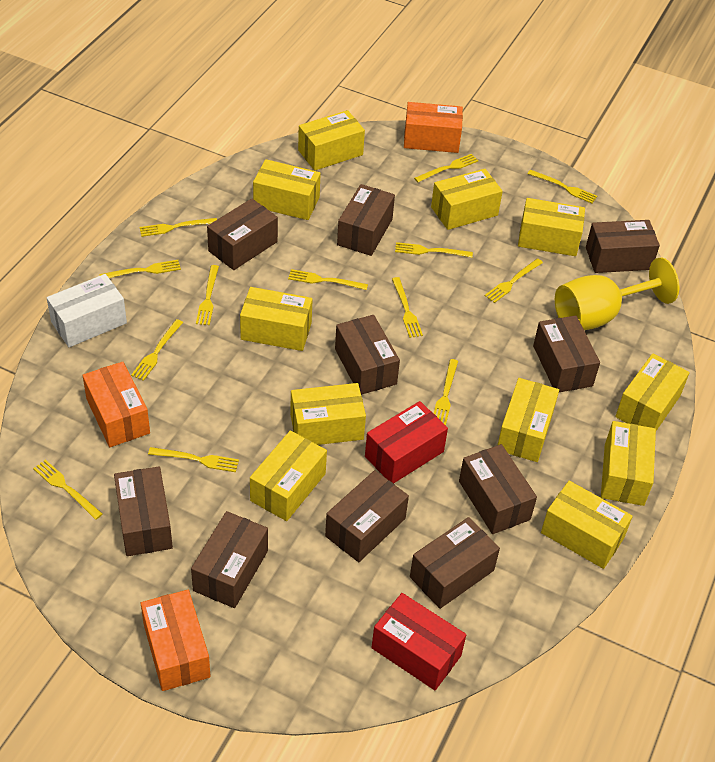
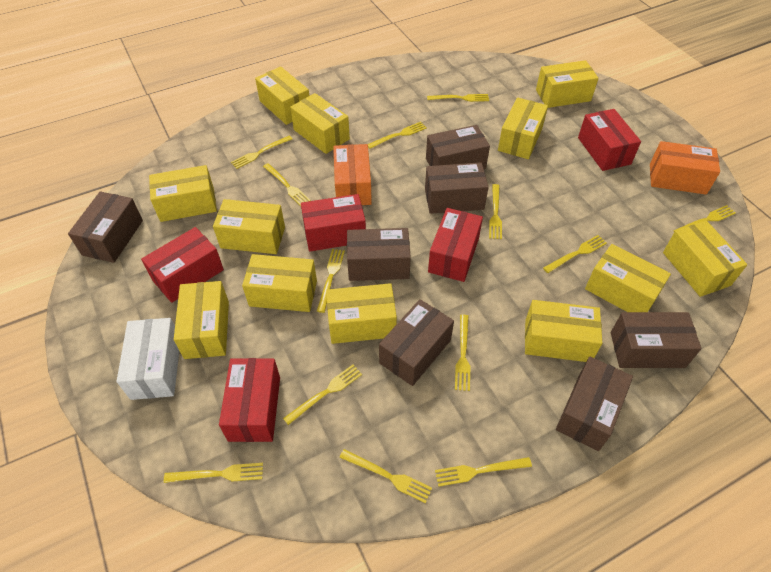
brown box: 10 -> 7
orange box: 3 -> 2
red box: 2 -> 5
yellow box: 11 -> 12
yellow goblet: 1 -> 0

